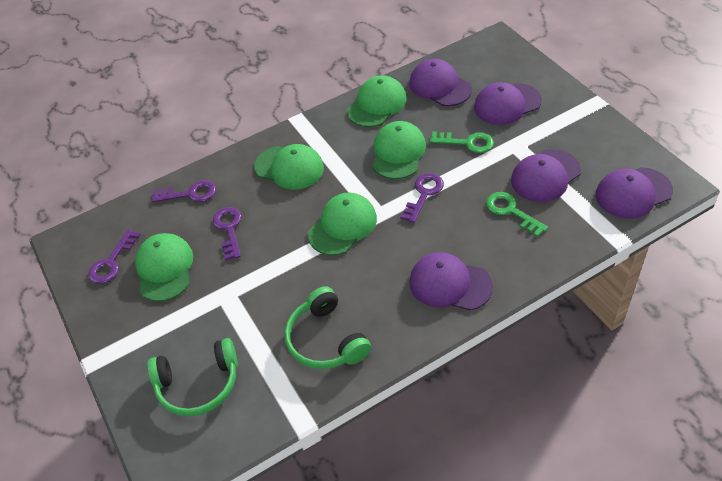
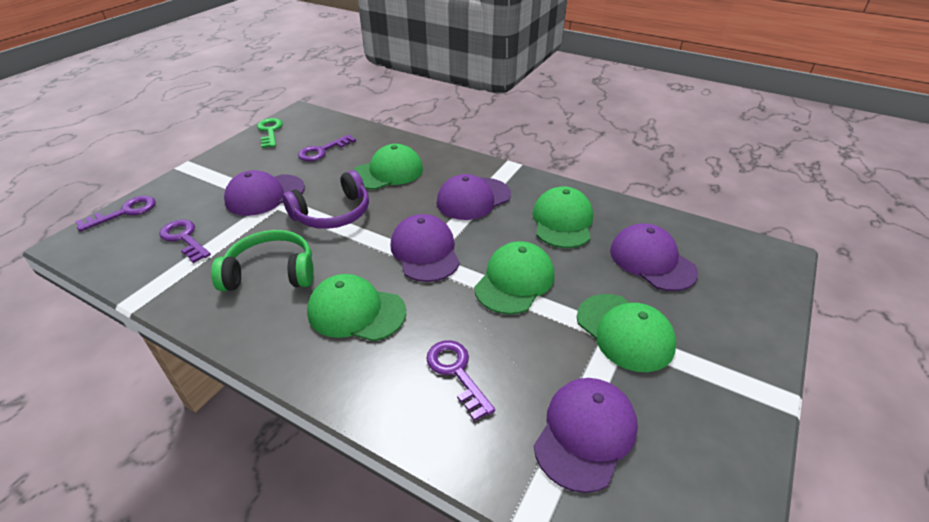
green headphones: 2 -> 1
green key: 2 -> 1
purple headphones: 0 -> 1

